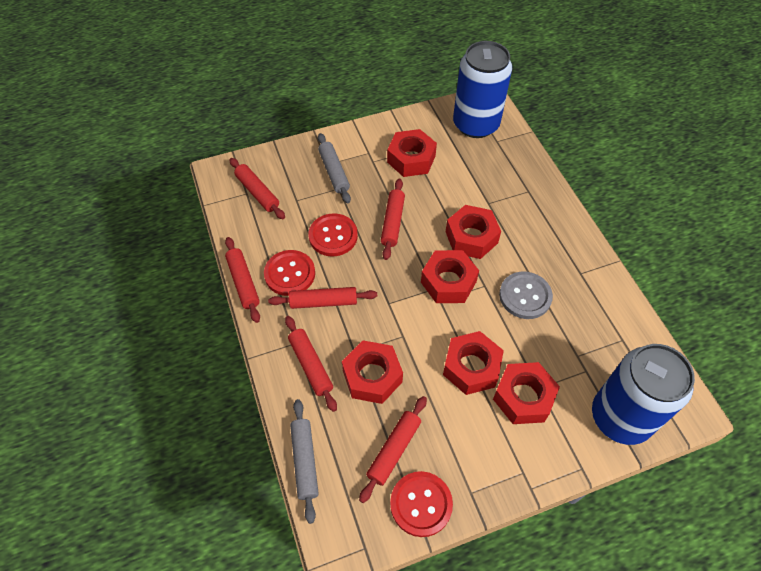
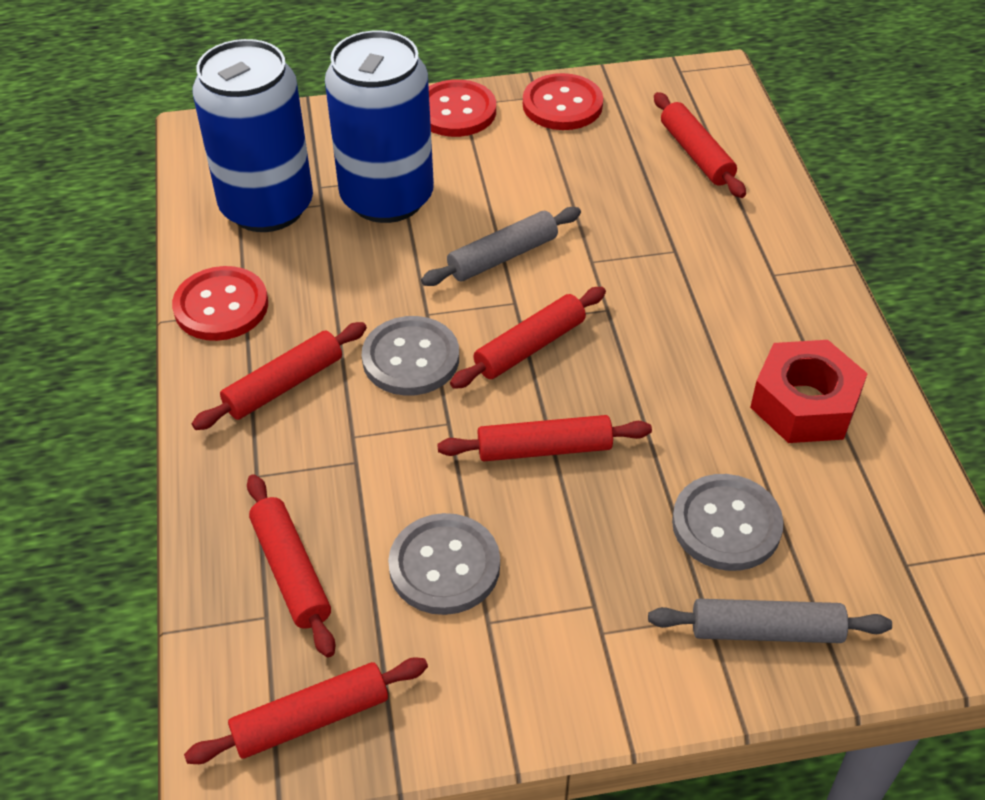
grey button: 1 -> 3
red nut: 6 -> 1

